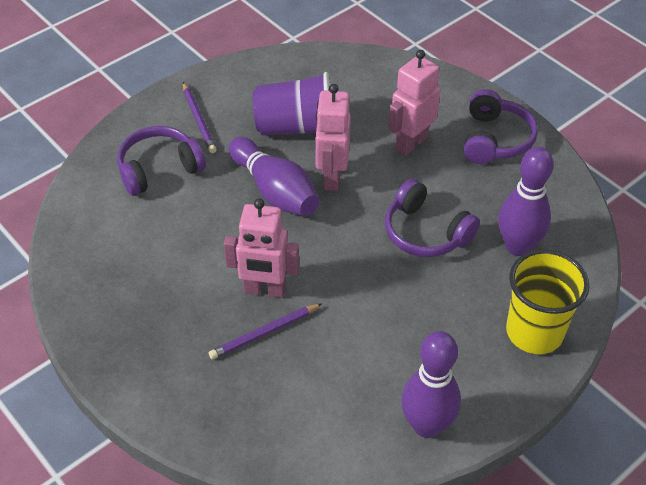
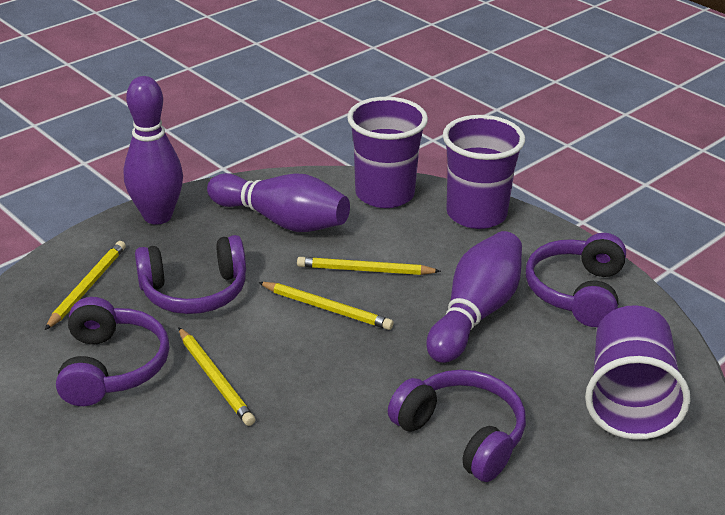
pink robot: 3 -> 0
purple cup: 1 -> 3
purple headphones: 3 -> 4
purple pencil: 2 -> 0
yellow cup: 1 -> 0
yellow pencil: 0 -> 4

